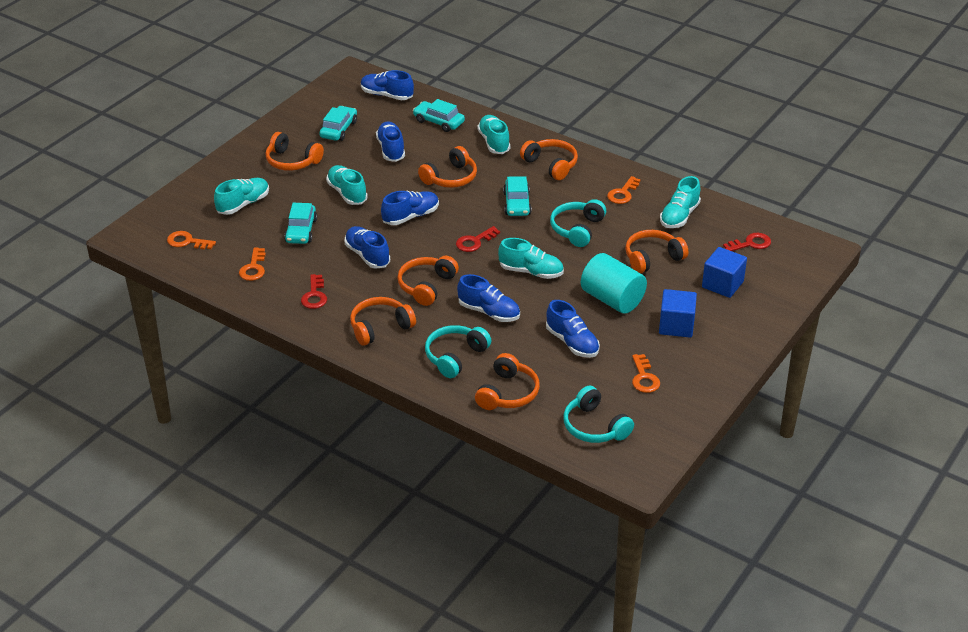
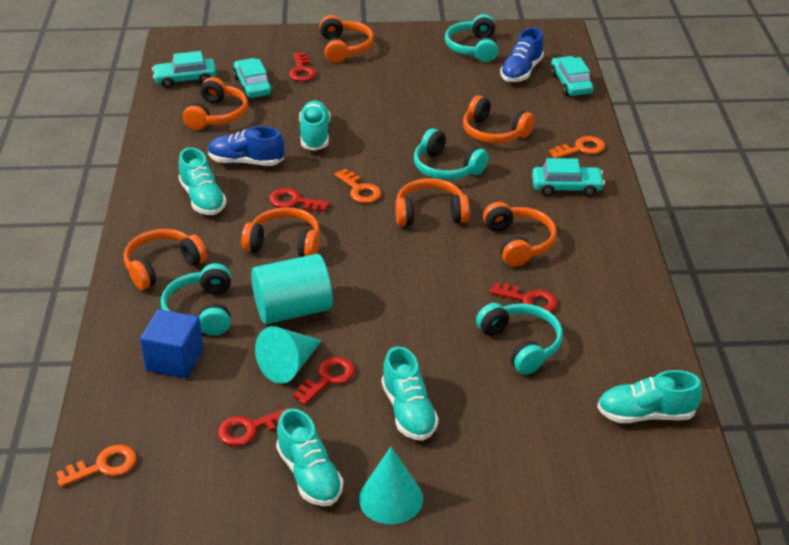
blue cube: 2 -> 1
blue shoe: 6 -> 2
orange key: 4 -> 3
red key: 3 -> 5
turquoise cone: 0 -> 2
turquoise headphones: 3 -> 4

